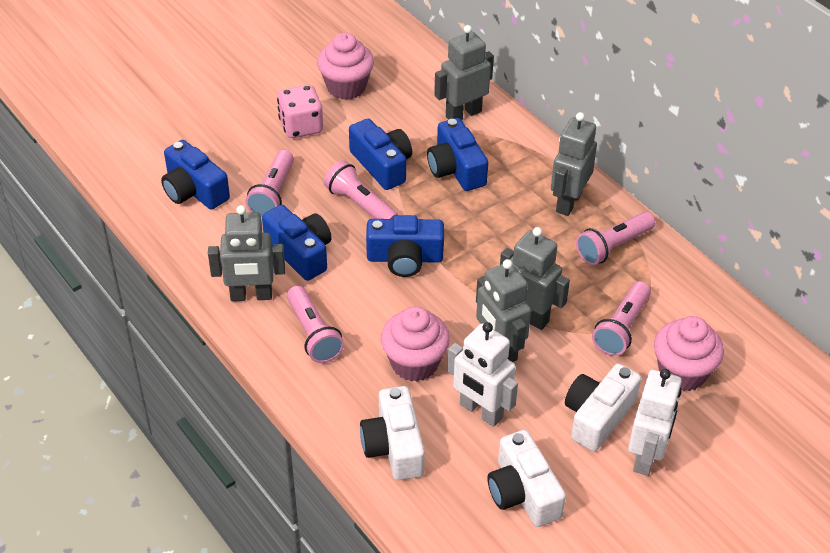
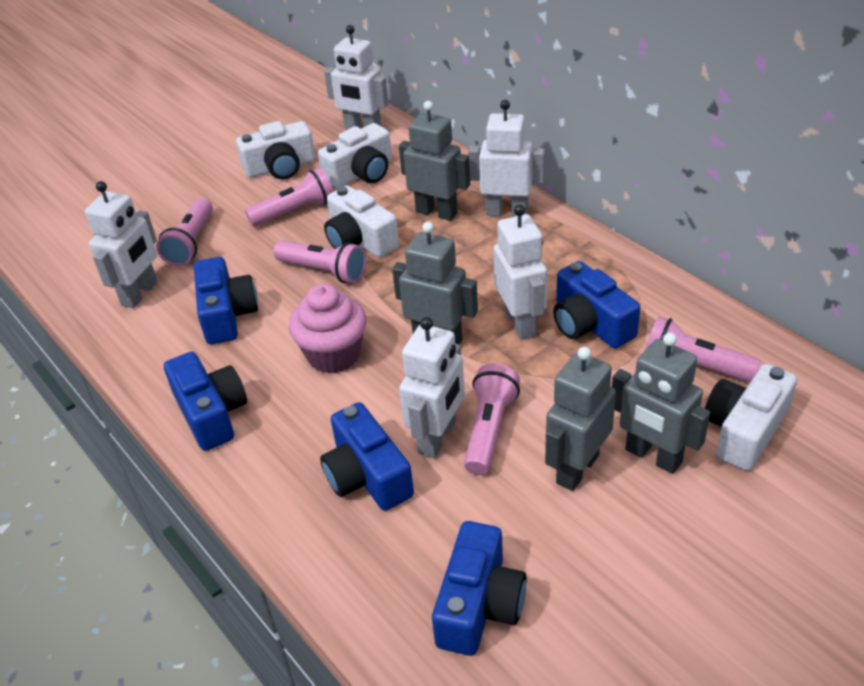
grey robot: 5 -> 4
pink cupcake: 3 -> 1
pink dice: 1 -> 0
white camera: 3 -> 4
white robot: 2 -> 5

